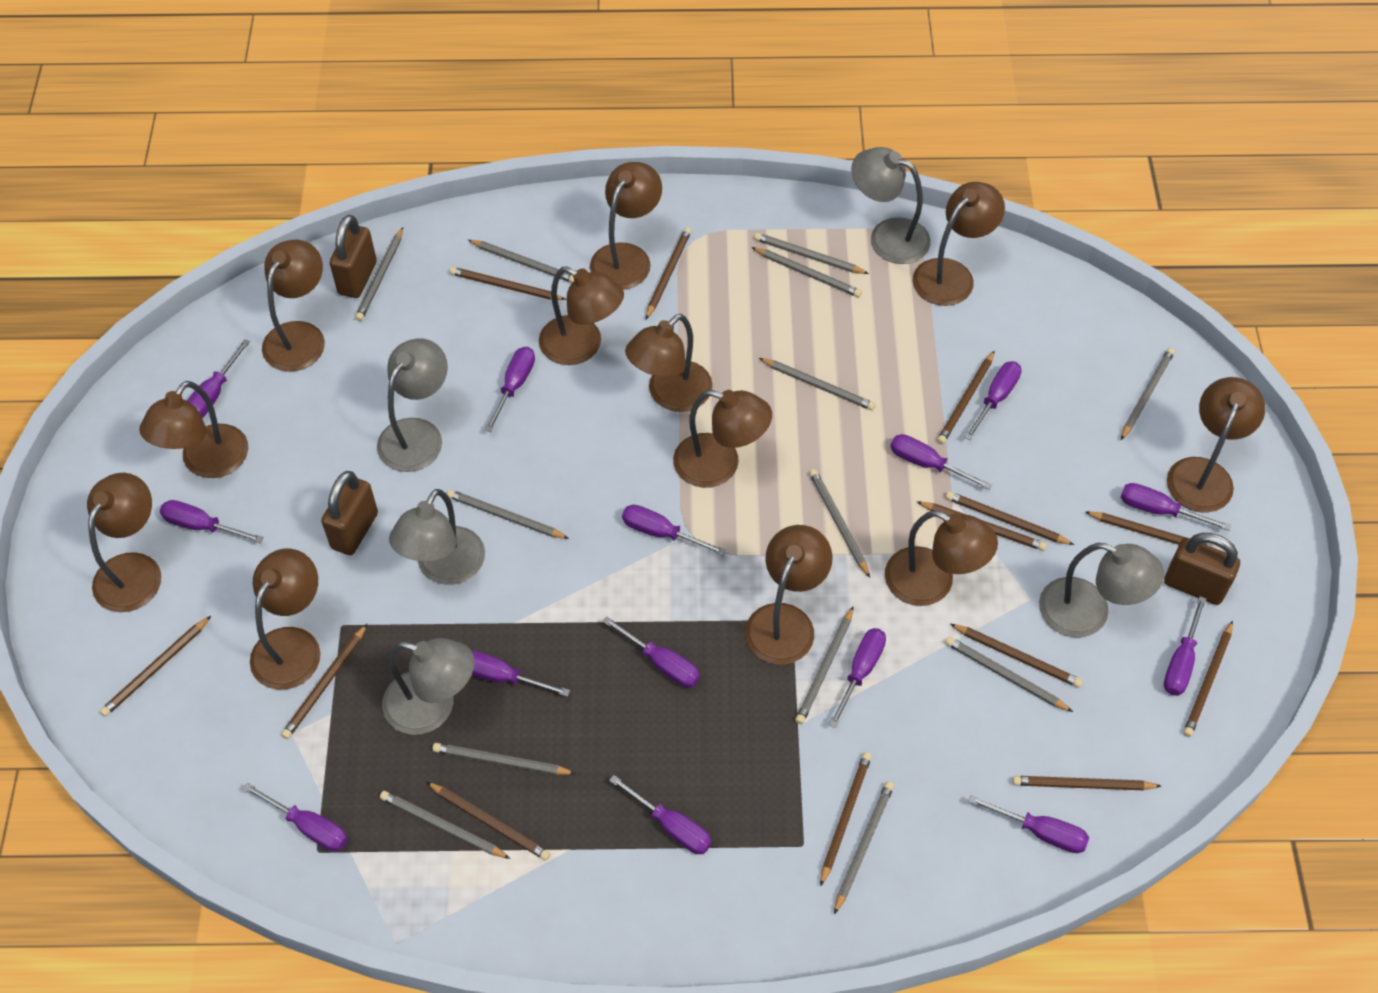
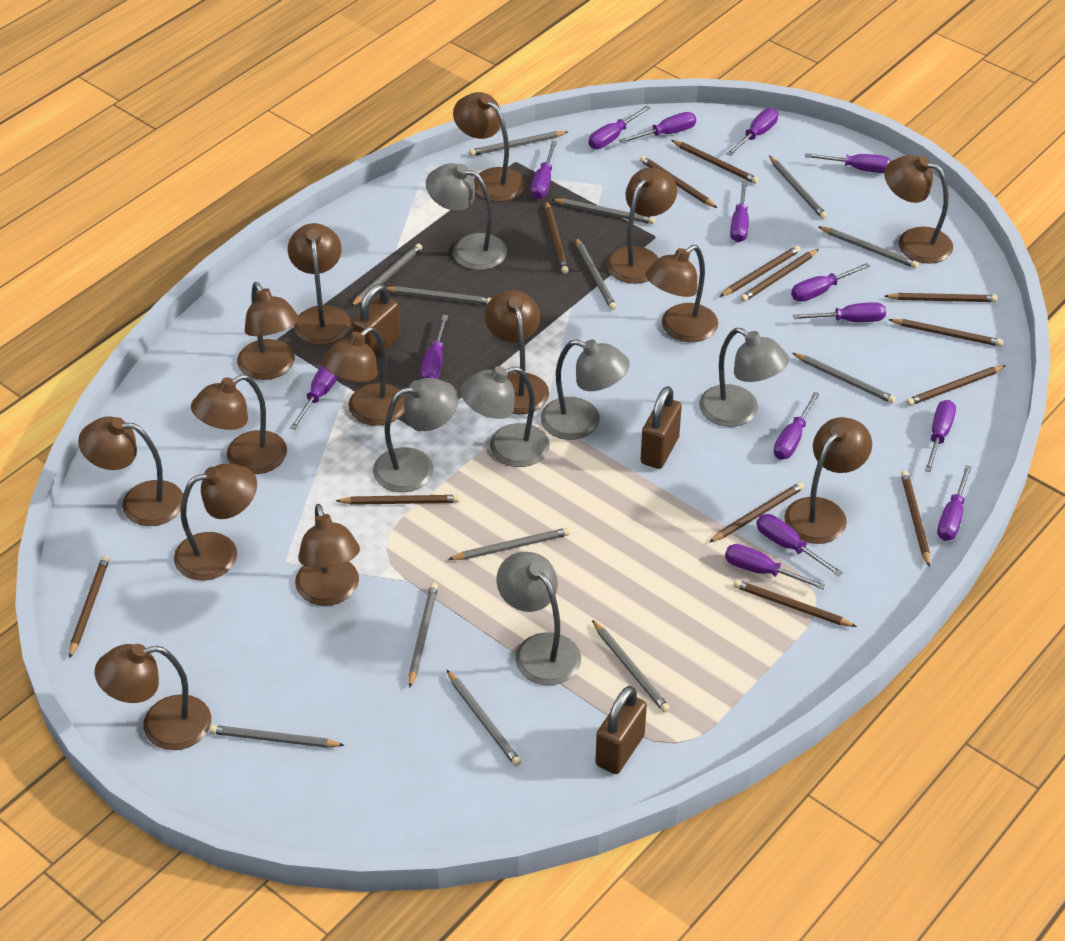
brown lamp: 12 -> 14
grey lamp: 5 -> 6
purple screwdriver: 14 -> 15

